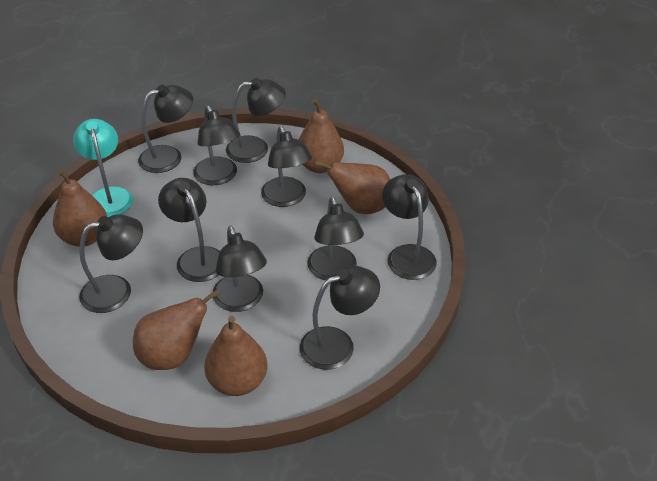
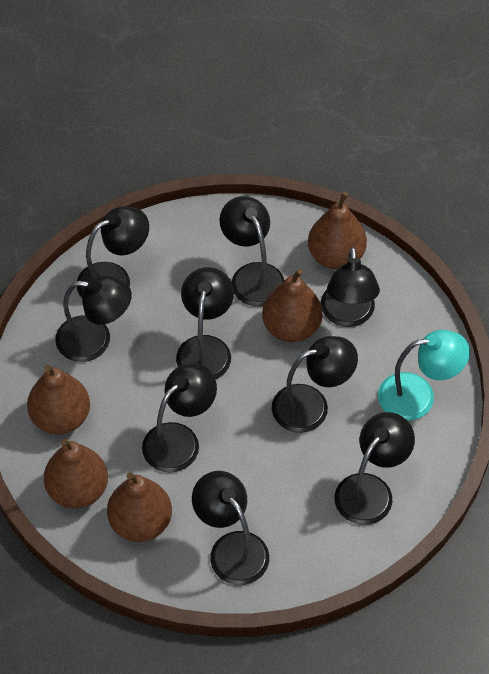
black lamp: 10 -> 9

